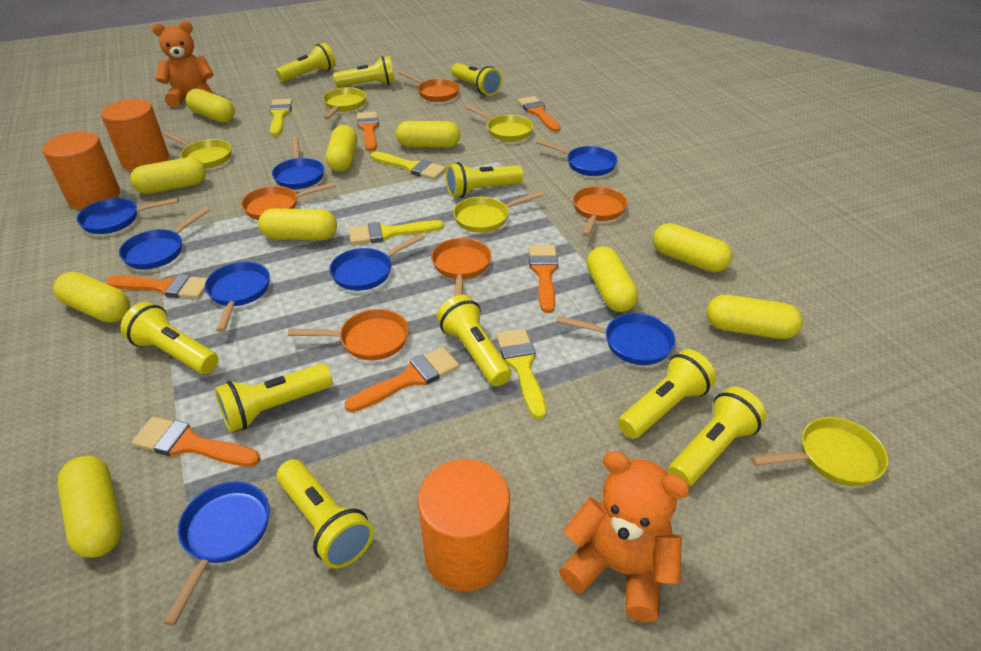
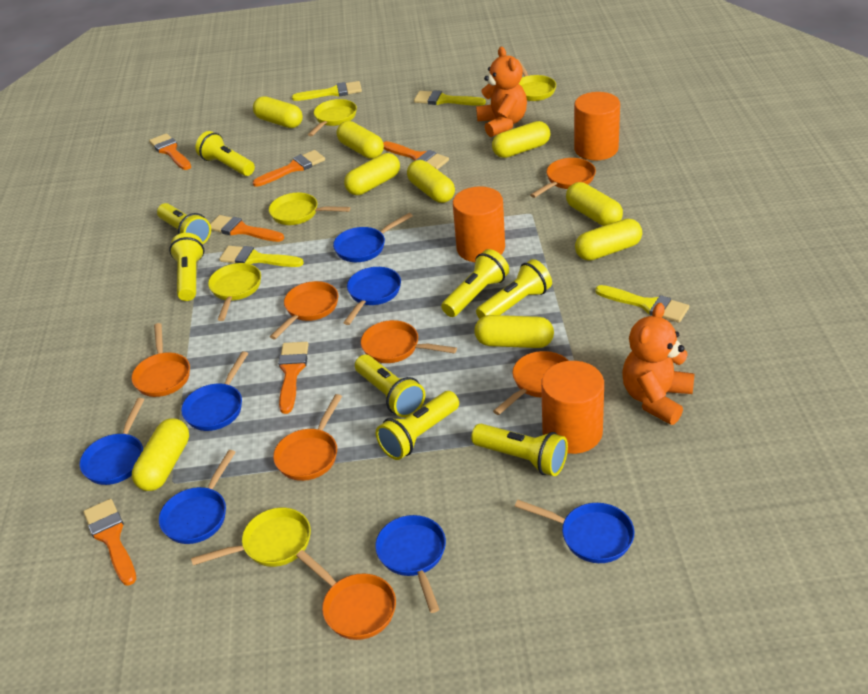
blue pan: 8 -> 7
orange pan: 5 -> 7
yellow capsule: 10 -> 9
yellow flashlight: 10 -> 8

